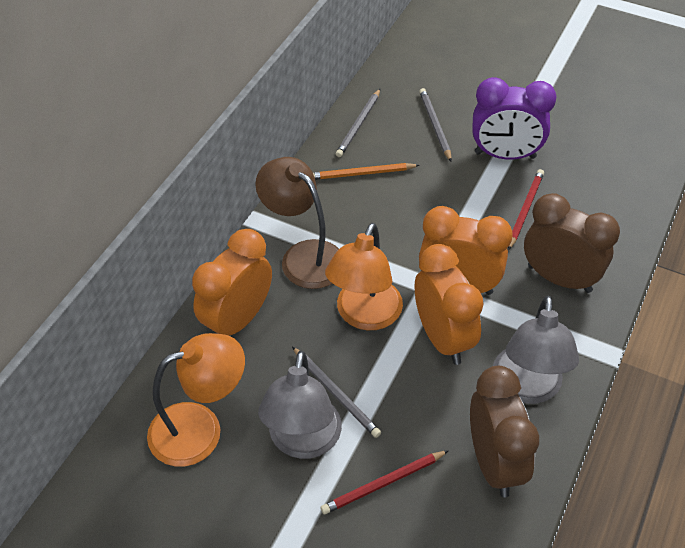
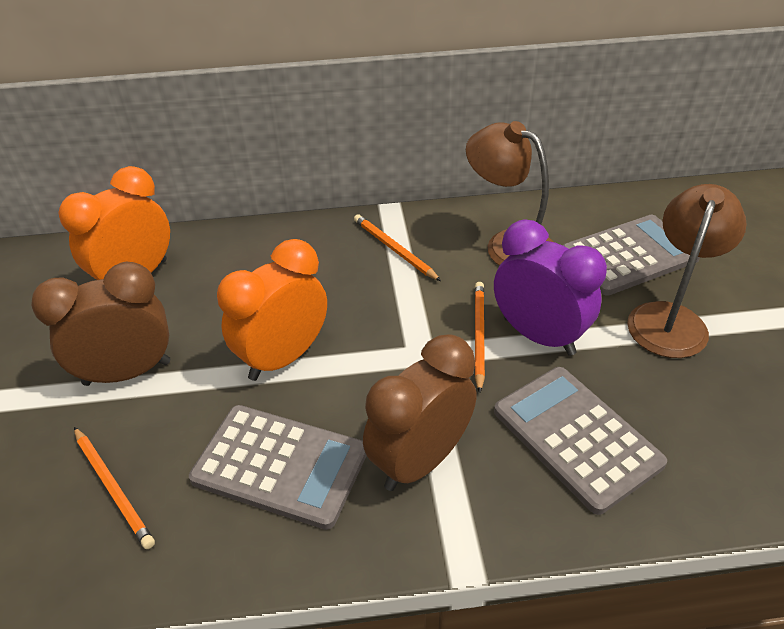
brown lamp: 1 -> 2
grey calculator: 0 -> 3
grey lamp: 2 -> 0
grey pencil: 3 -> 0
orange clock: 3 -> 2
orange lamp: 2 -> 0
orange pencil: 1 -> 3
red pencil: 2 -> 0

